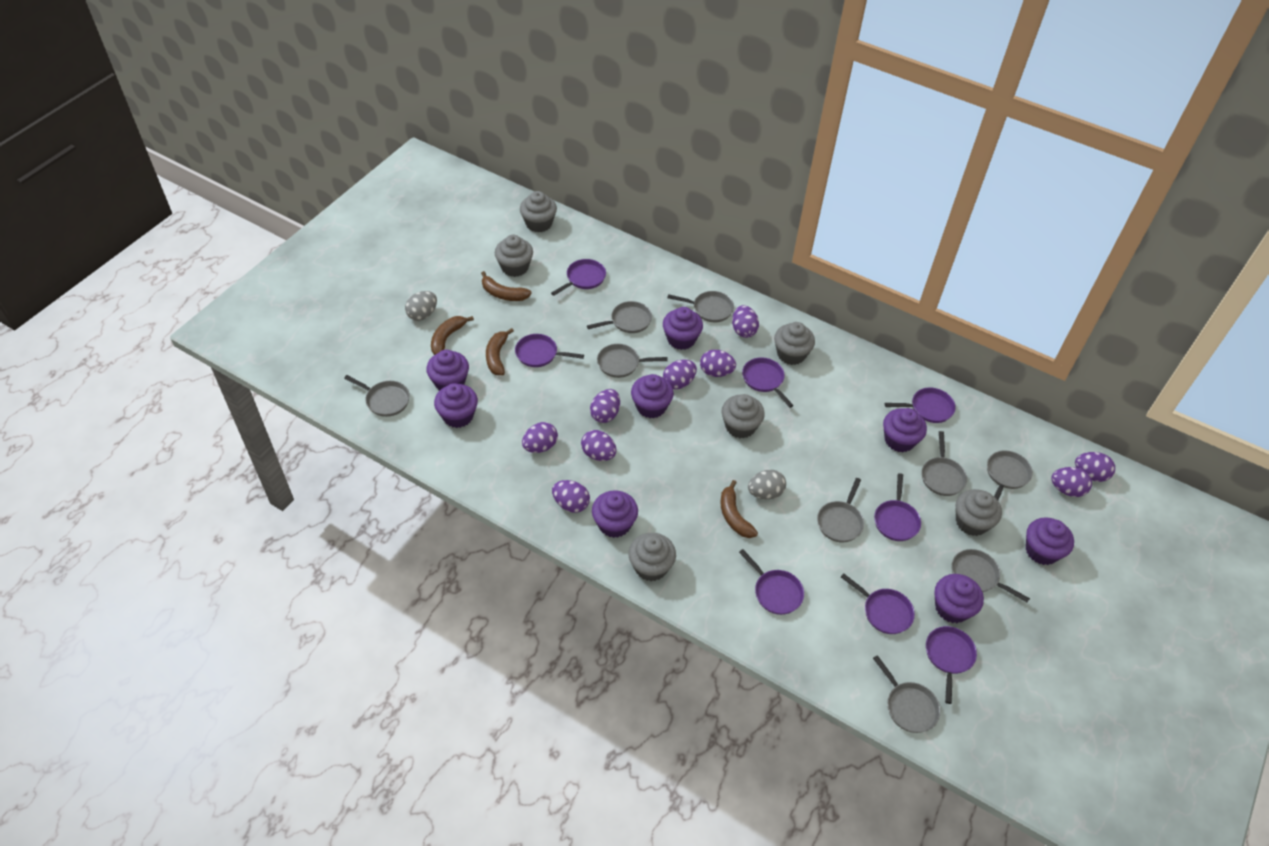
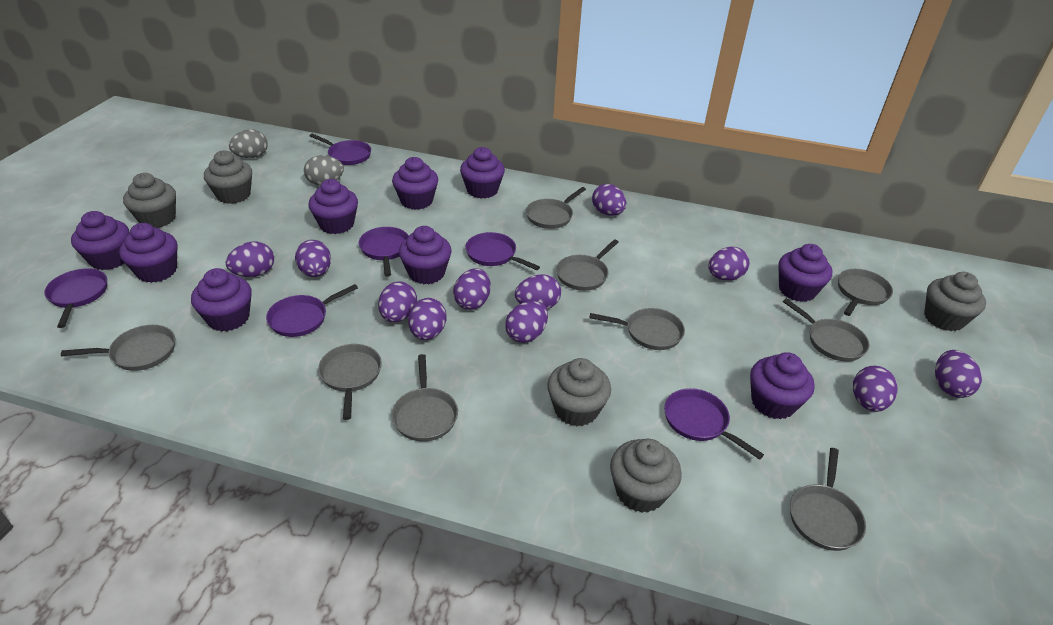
brown banana: 4 -> 0
grey cupcake: 6 -> 5
purple cupcake: 8 -> 9
purple egg: 9 -> 11
purple pan: 8 -> 6

